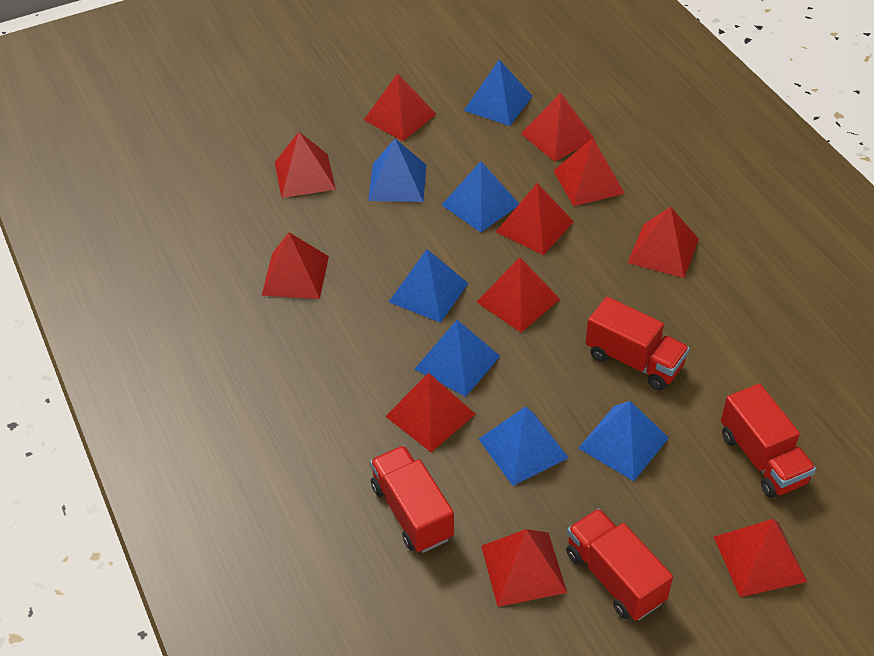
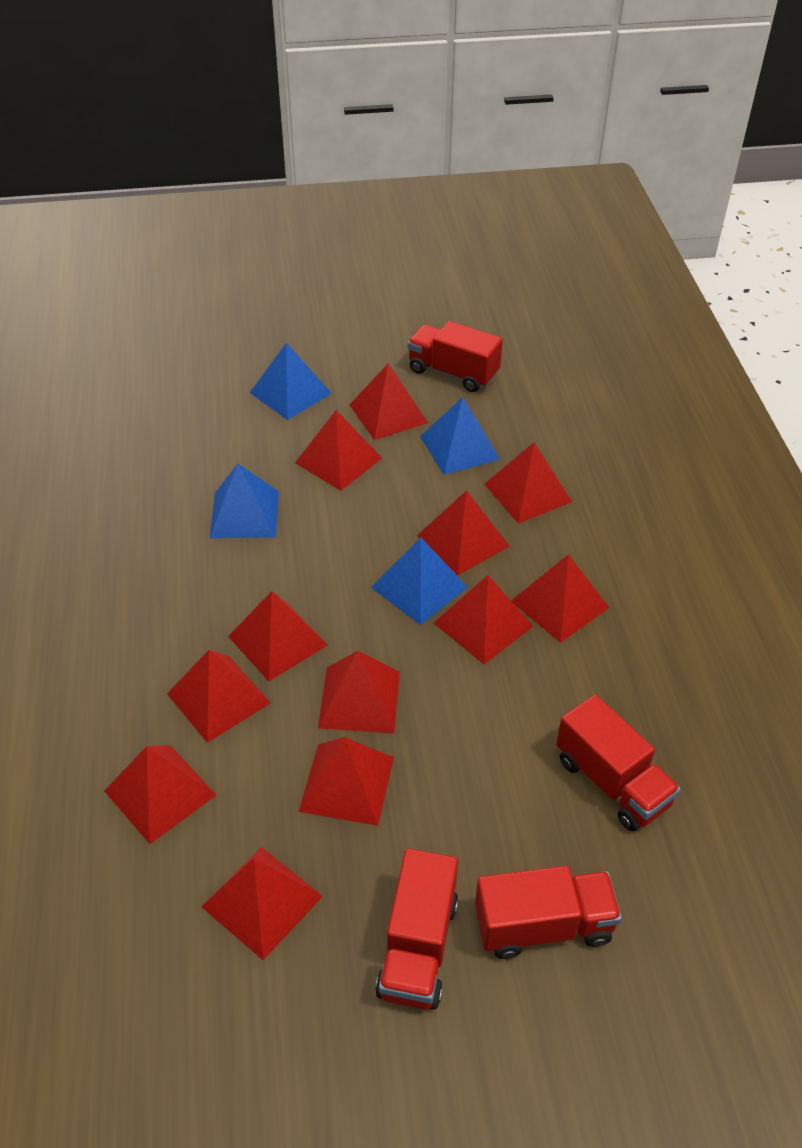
blue pyramid: 7 -> 4
red pyramid: 11 -> 12

